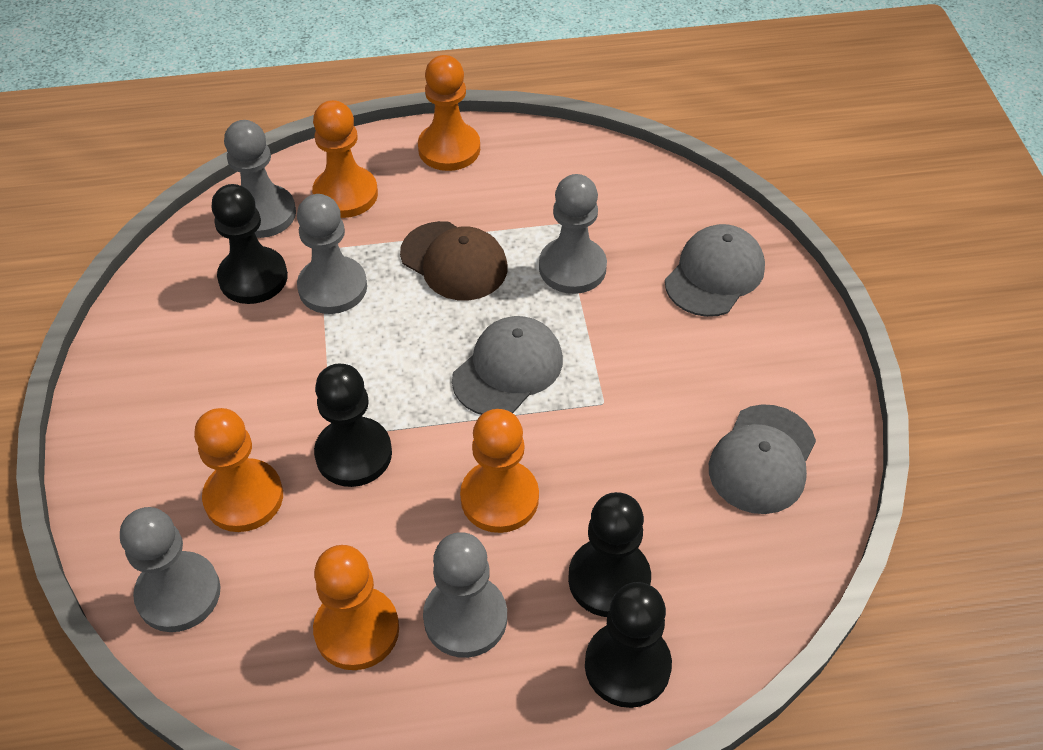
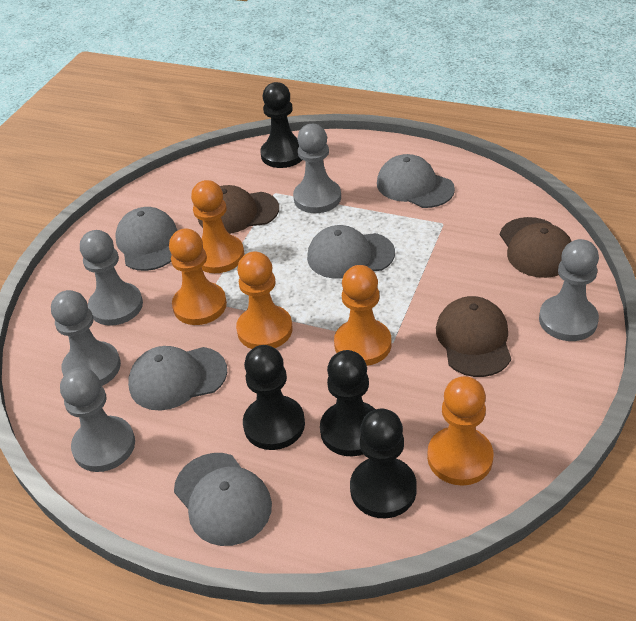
brown cap: 1 -> 3
grey cap: 3 -> 5

